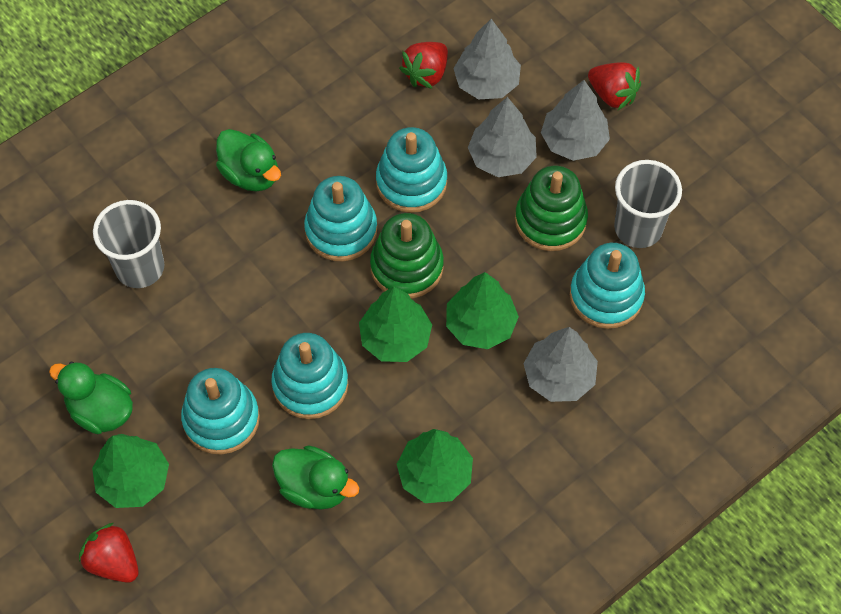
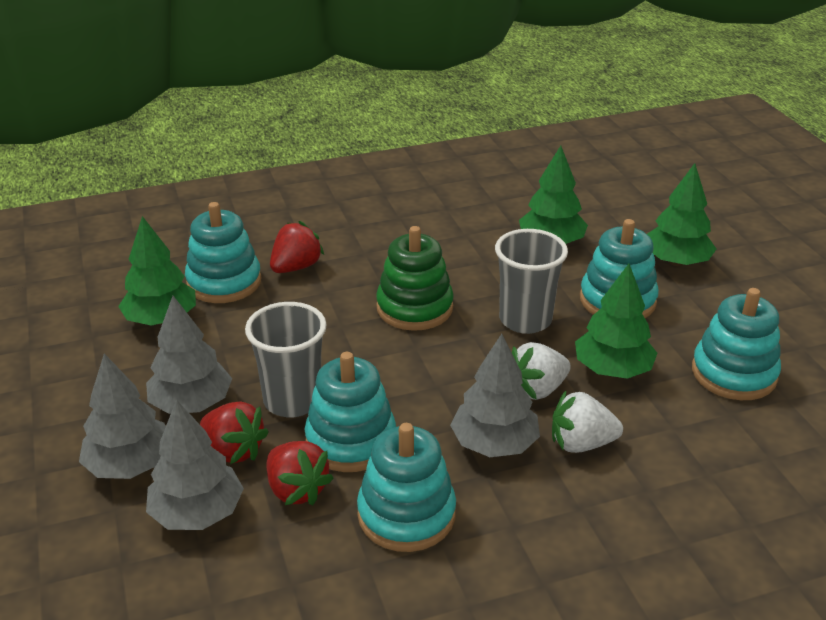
green duck: 3 -> 0
green stacking toy: 2 -> 1
white strawberry: 0 -> 2

